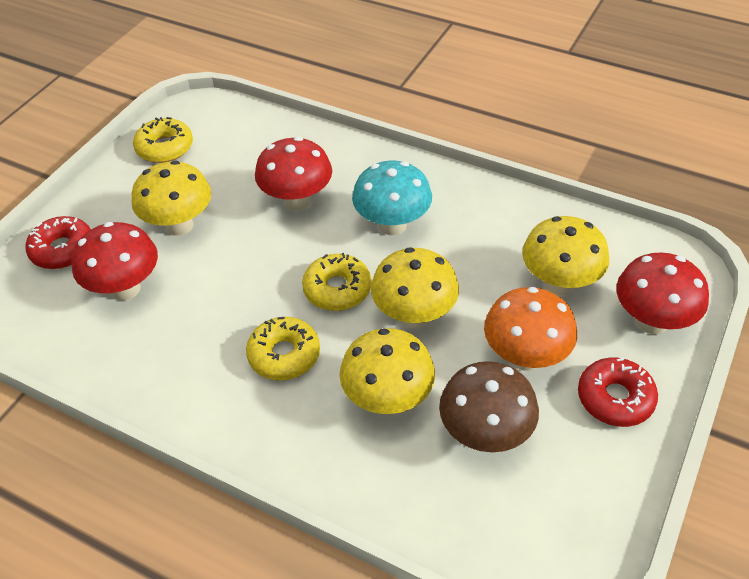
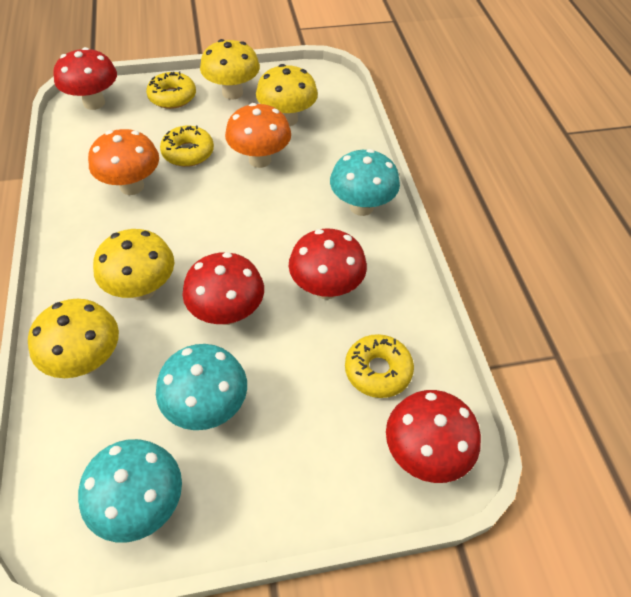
brown mushroom: 1 -> 0
orange mushroom: 1 -> 2
red donut: 2 -> 0
red mushroom: 3 -> 4
turquoise mushroom: 1 -> 3

